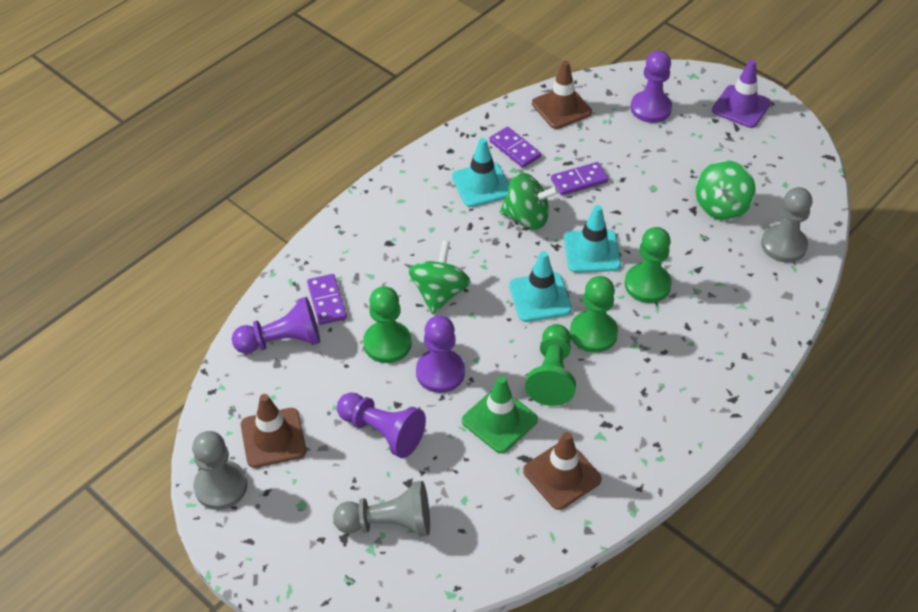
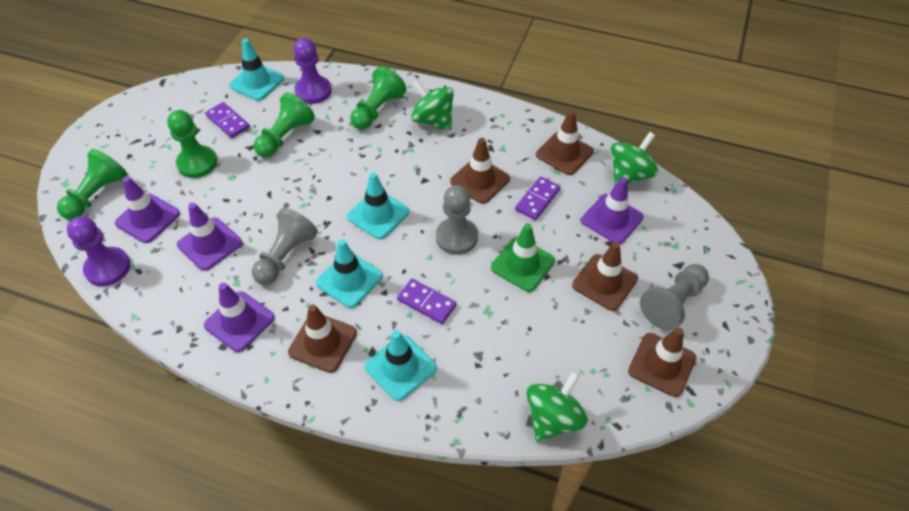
brown traffic cone: 3 -> 5
purple pawn: 4 -> 2
purple traffic cone: 1 -> 4
turquoise traffic cone: 3 -> 4

